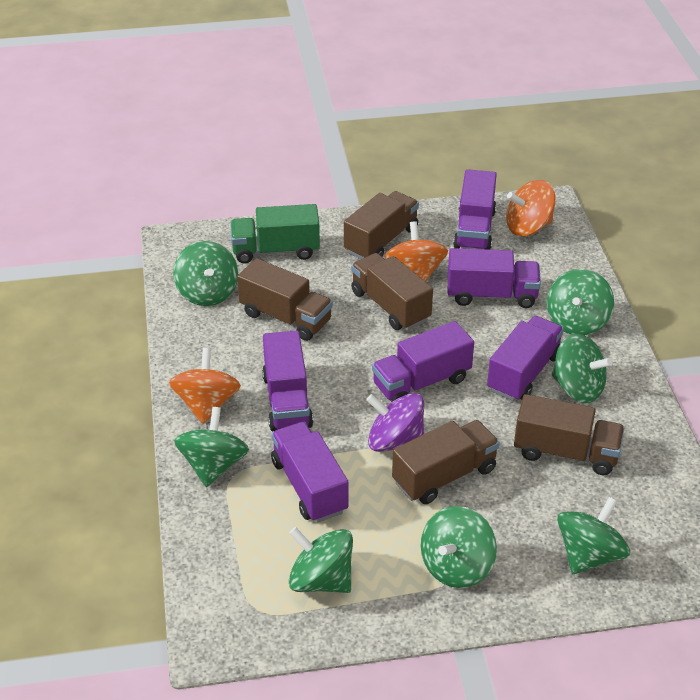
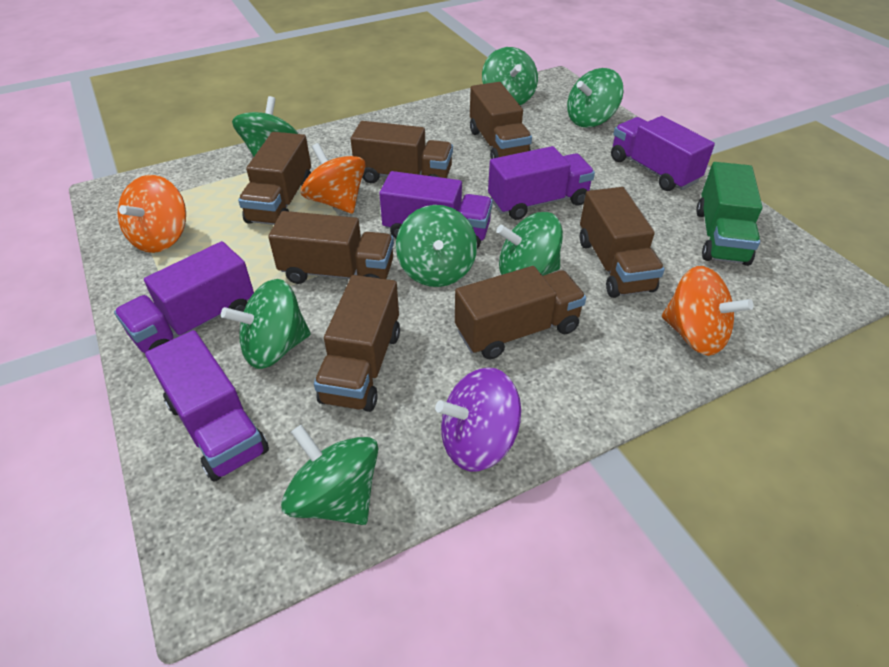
brown truck: 5 -> 7
purple truck: 6 -> 5

